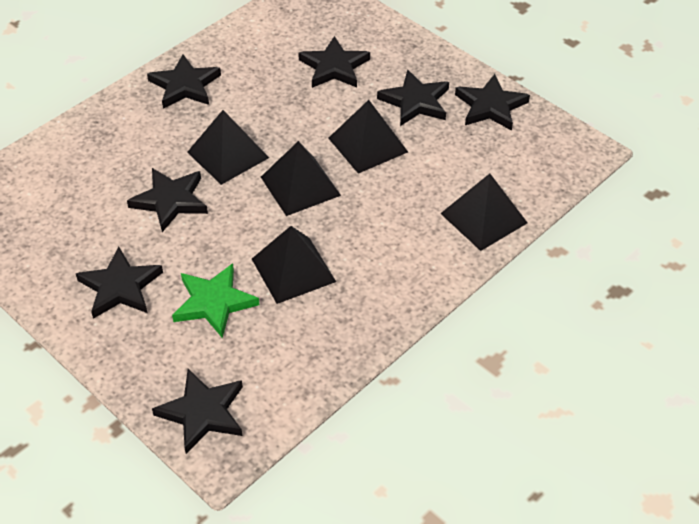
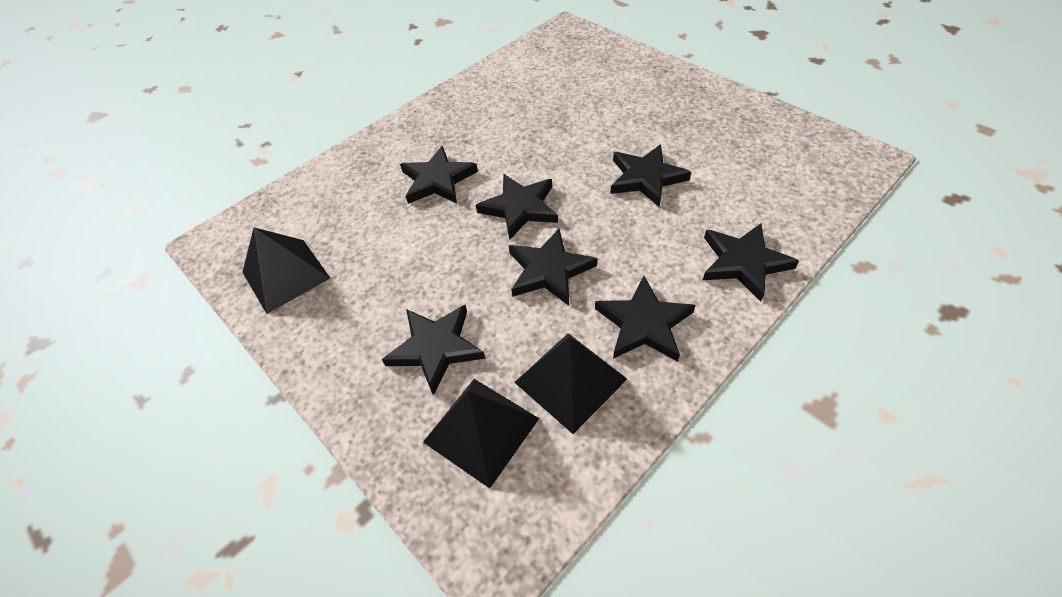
black pyramid: 5 -> 3
green star: 1 -> 0

